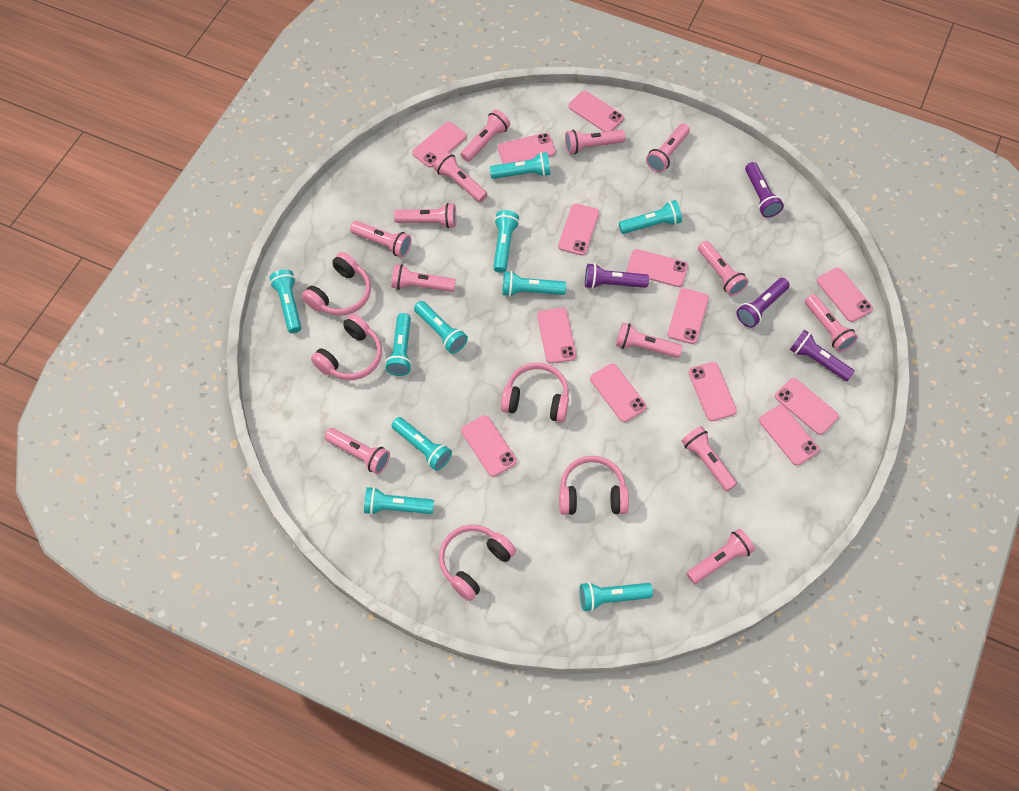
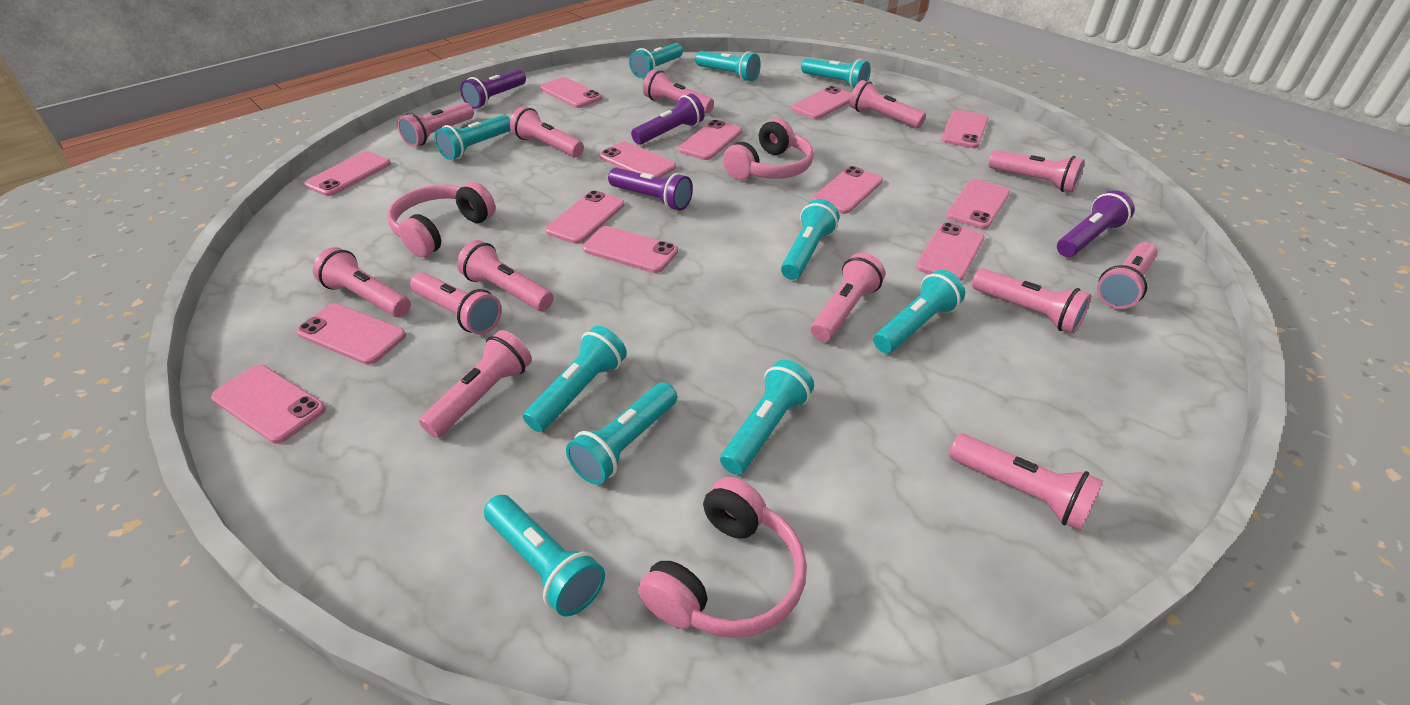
pink headphones: 5 -> 3

